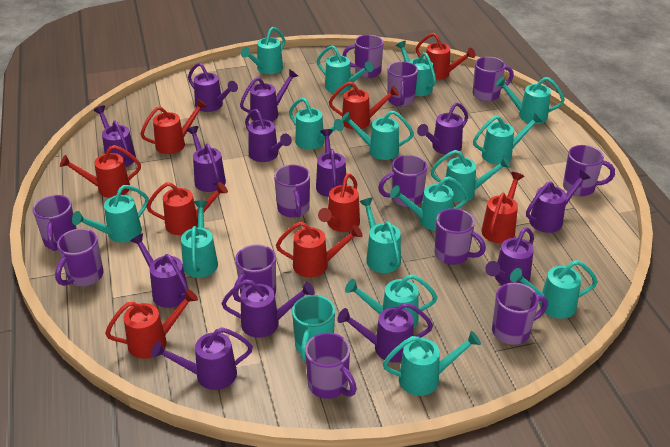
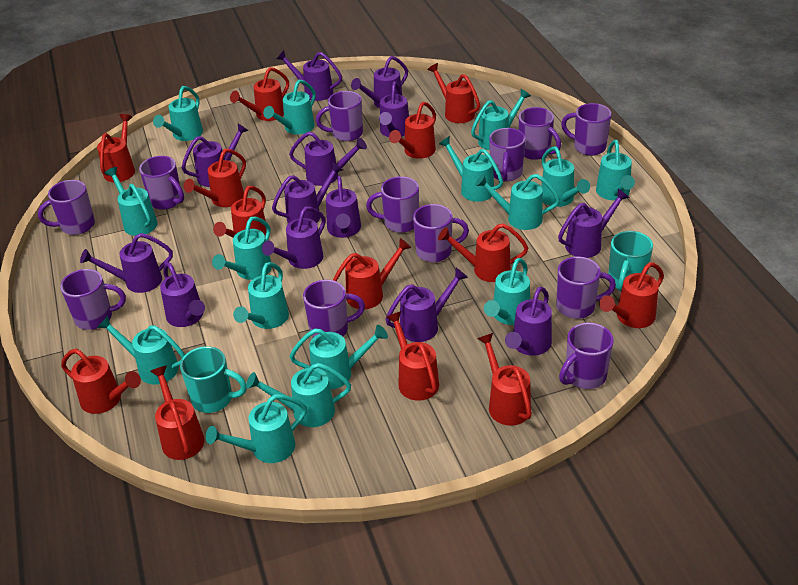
red watering can: 9 -> 13
turquoise mug: 1 -> 2

